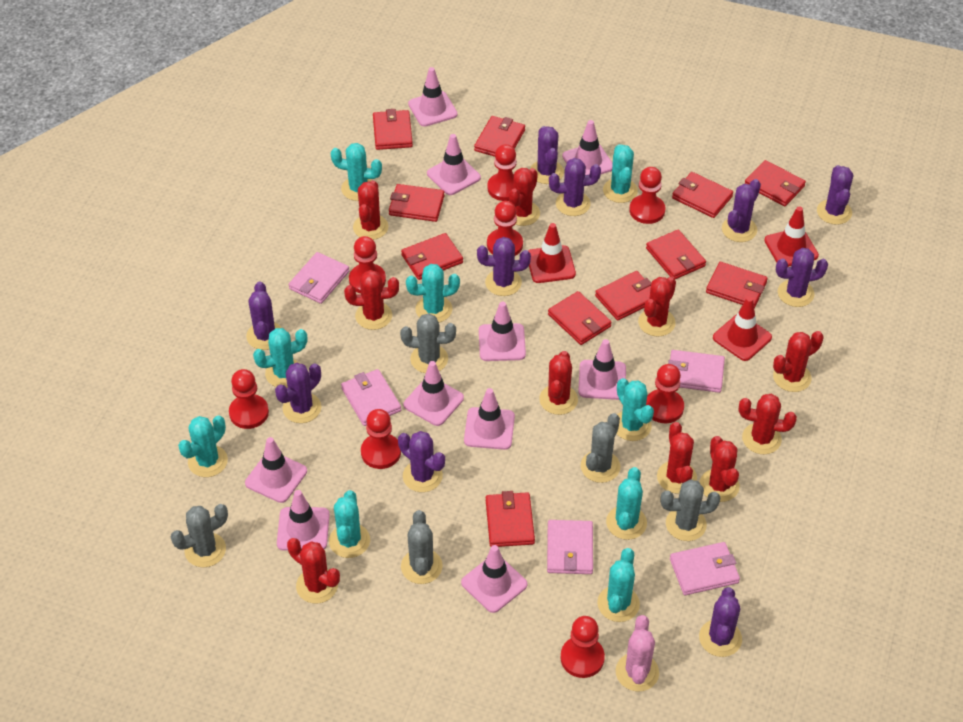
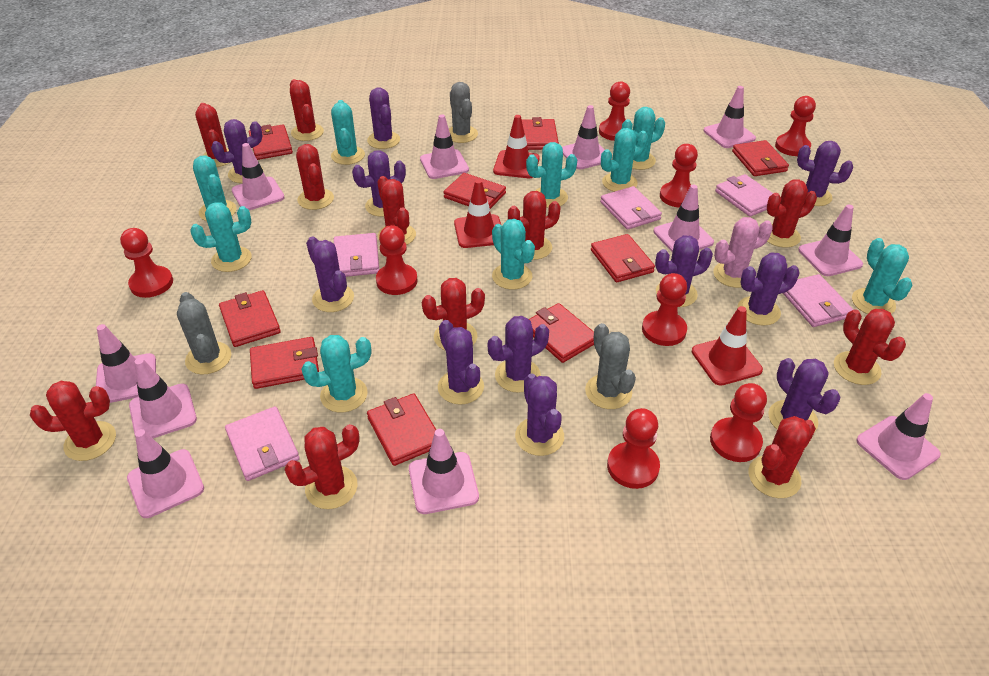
grey cactus: 5 -> 3
pink traffic cone: 10 -> 11
purple cactus: 10 -> 11
red cactus: 10 -> 11
red wallet: 11 -> 9

